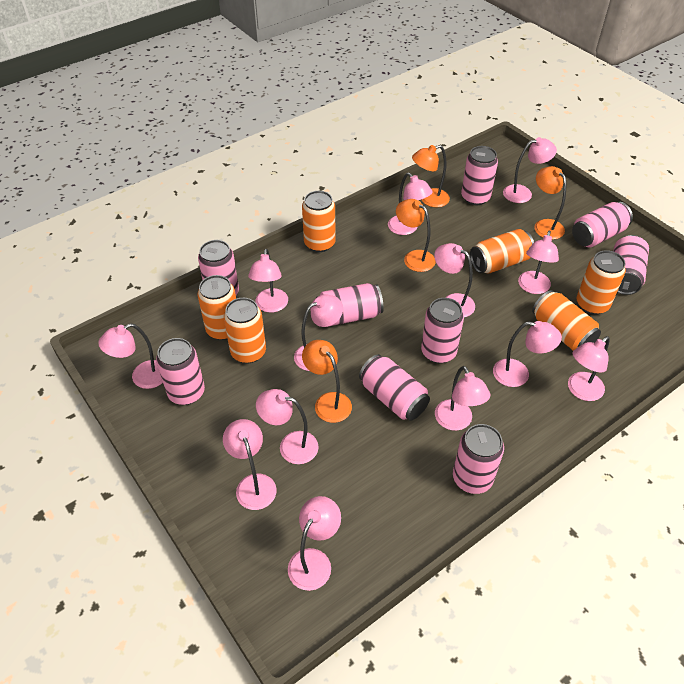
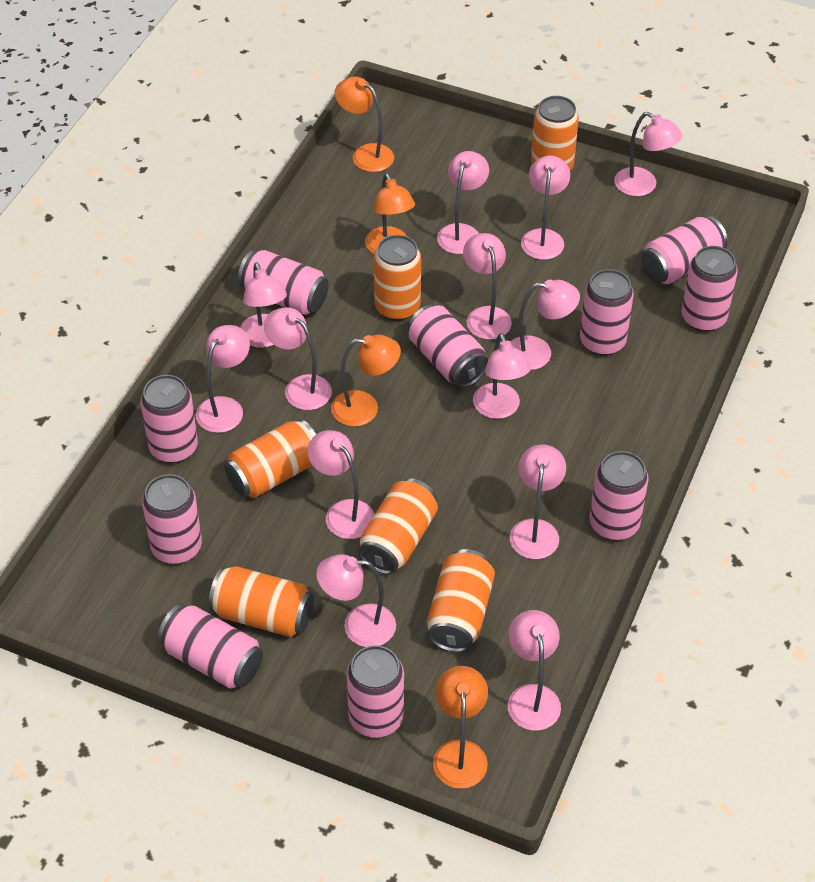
pink can: 9 -> 10

